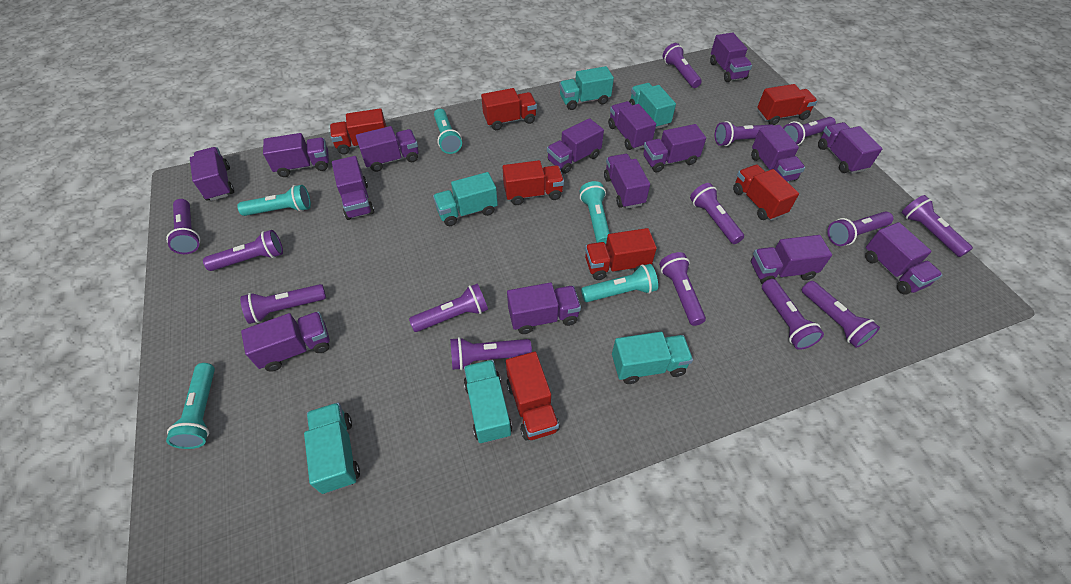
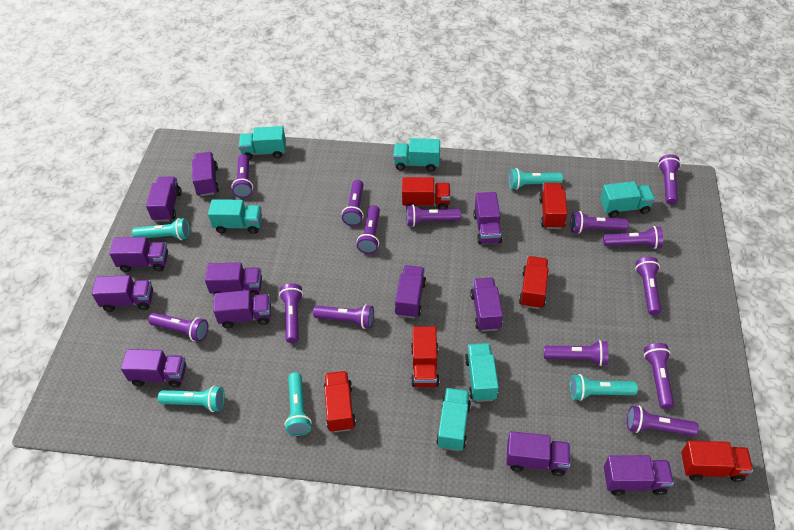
purple truck: 15 -> 12
red truck: 7 -> 6

